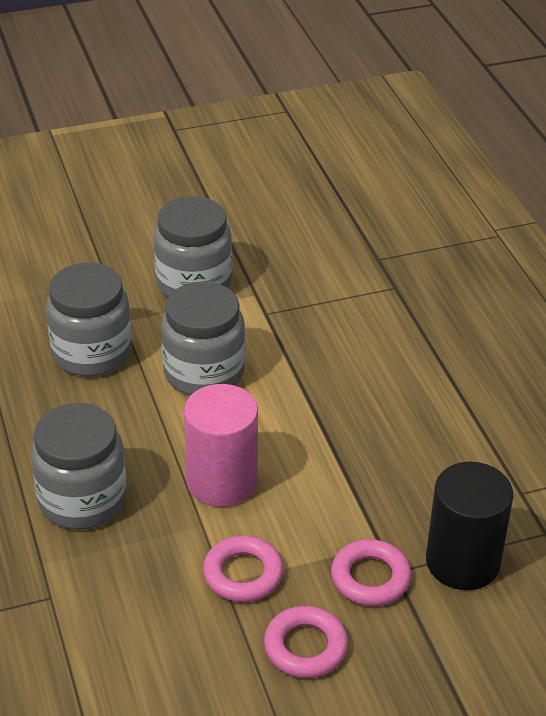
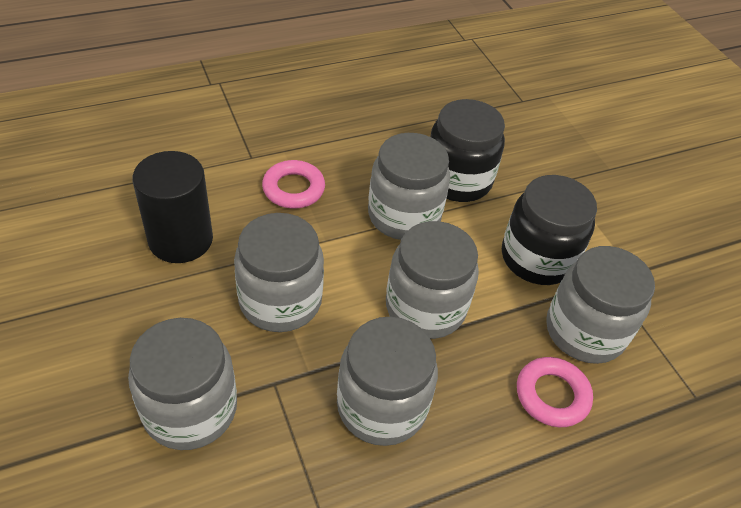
black jar: 0 -> 2
grey jar: 4 -> 6
pink cylinder: 1 -> 0
pink ring: 3 -> 2

